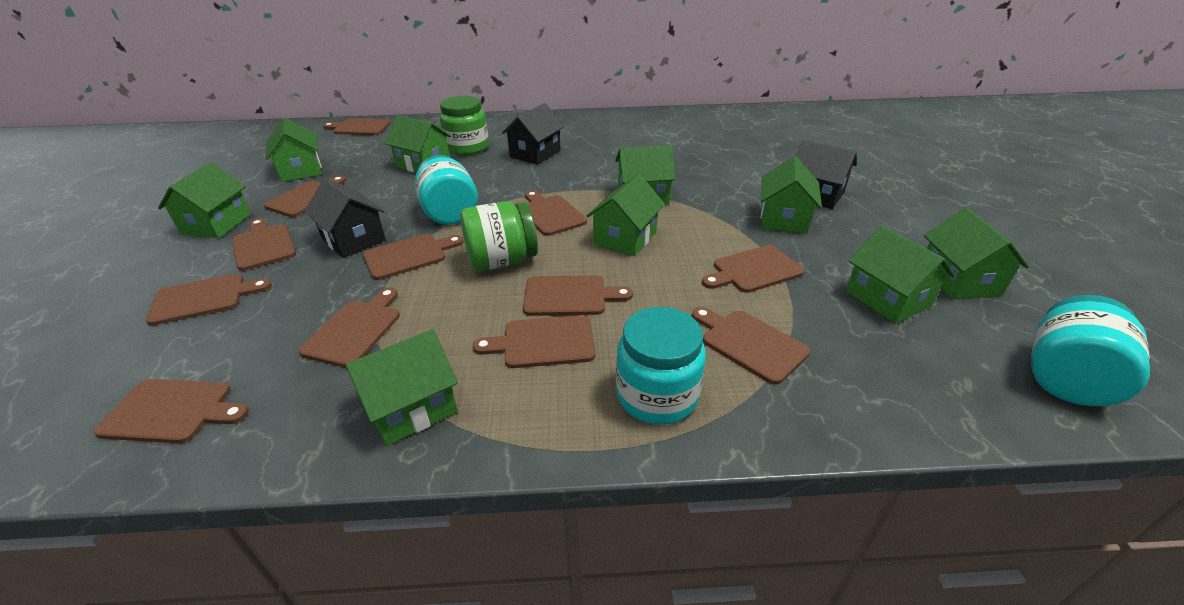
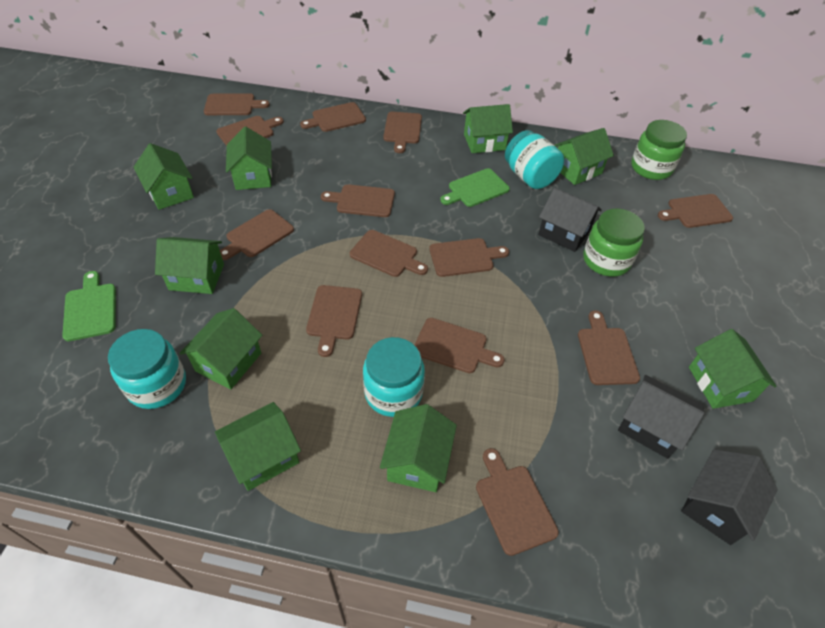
brown cutting board: 12 -> 13
green cutting board: 0 -> 2

